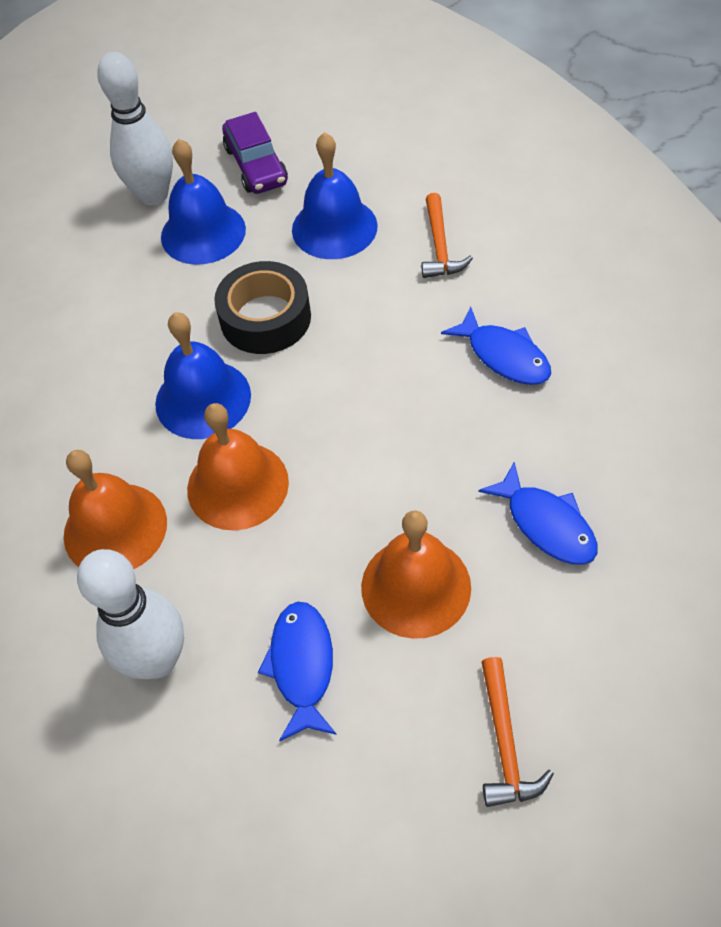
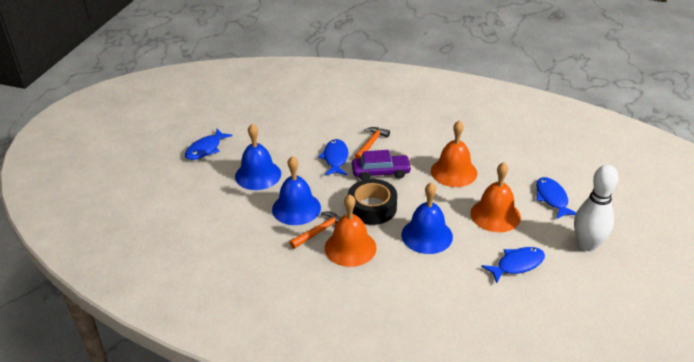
blue fish: 3 -> 4
white bowling pin: 2 -> 1

